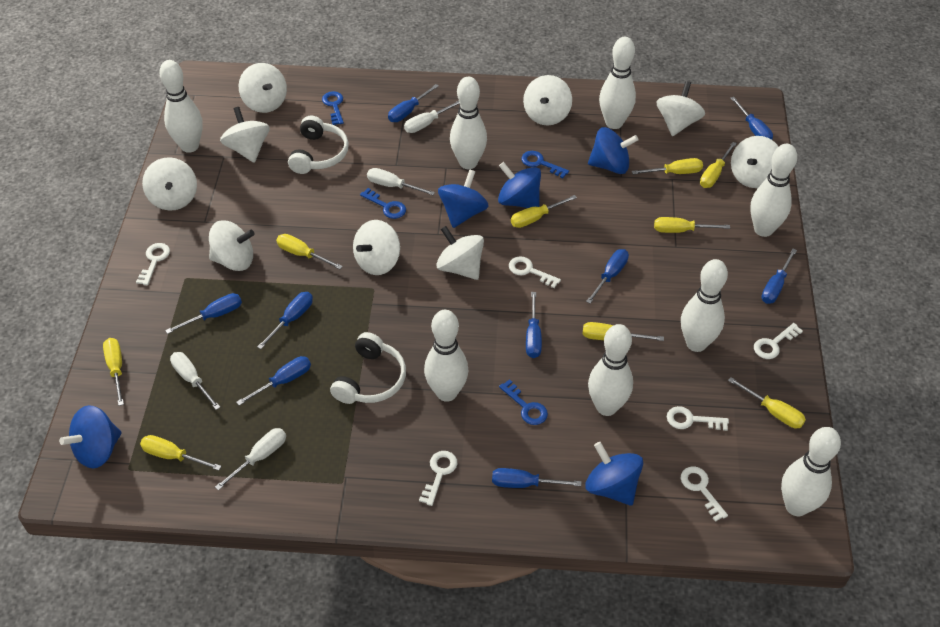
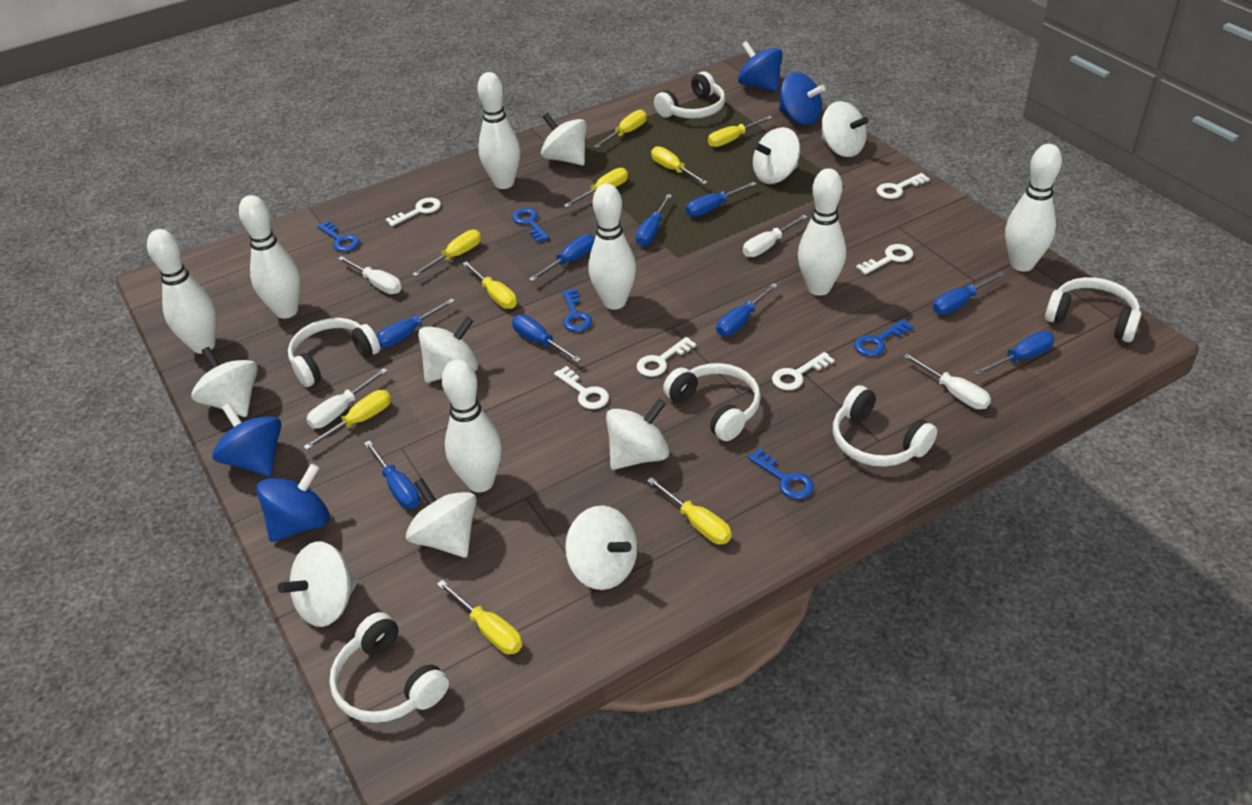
blue key: 4 -> 5
blue spinning top: 5 -> 4
white bowling pin: 8 -> 7
white headphones: 2 -> 6

